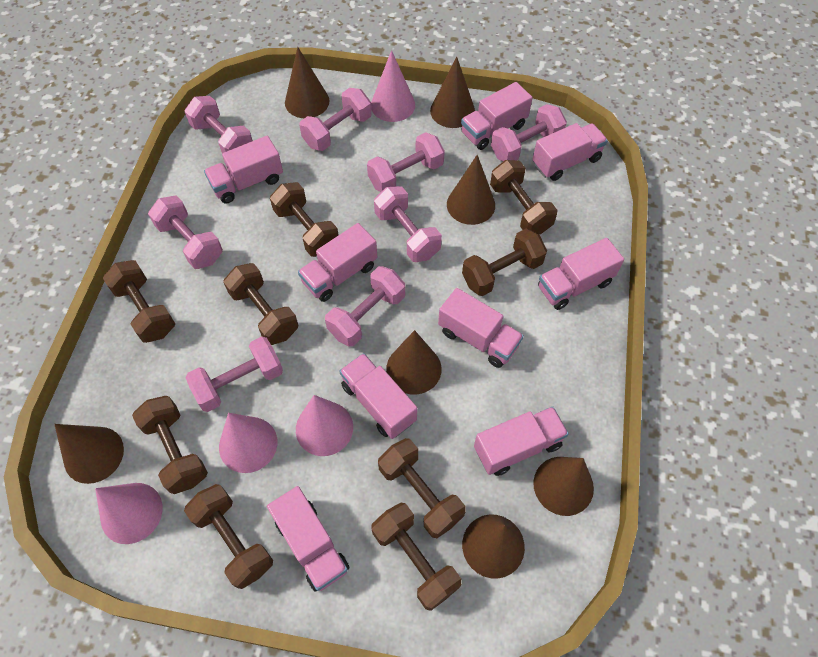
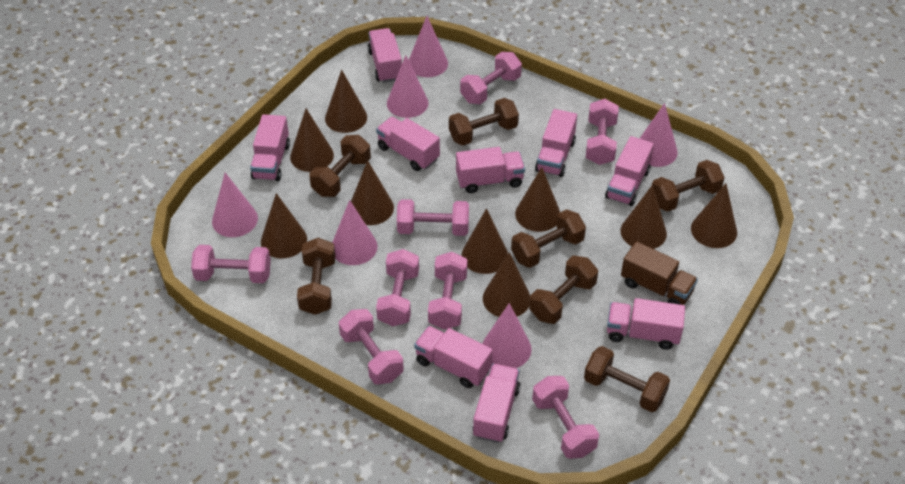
brown cone: 7 -> 9
brown dumbbell: 9 -> 7
brown truck: 0 -> 1
pink cone: 4 -> 6

